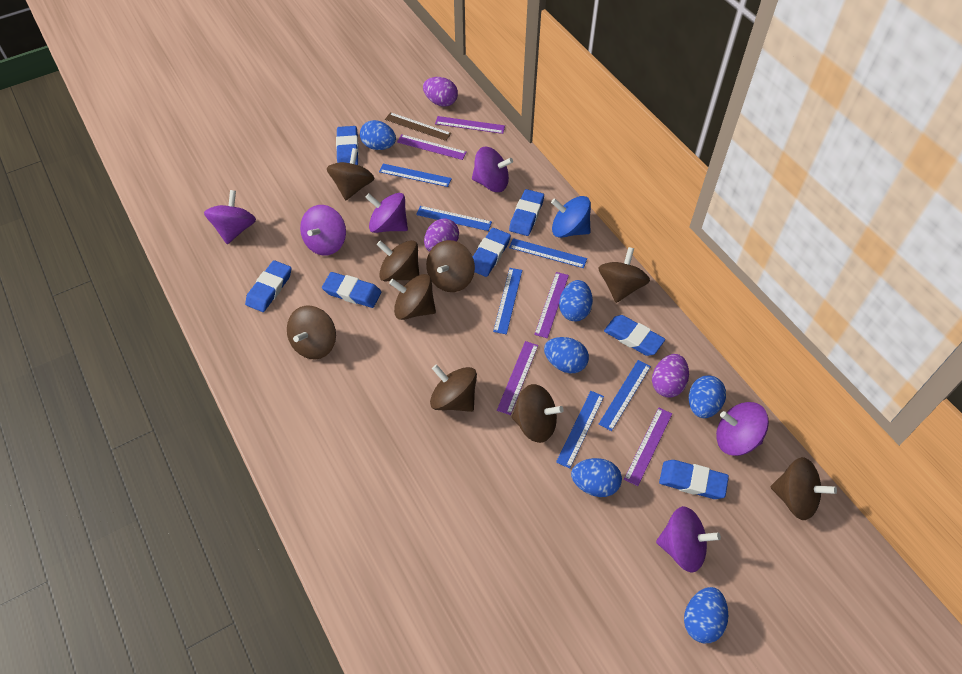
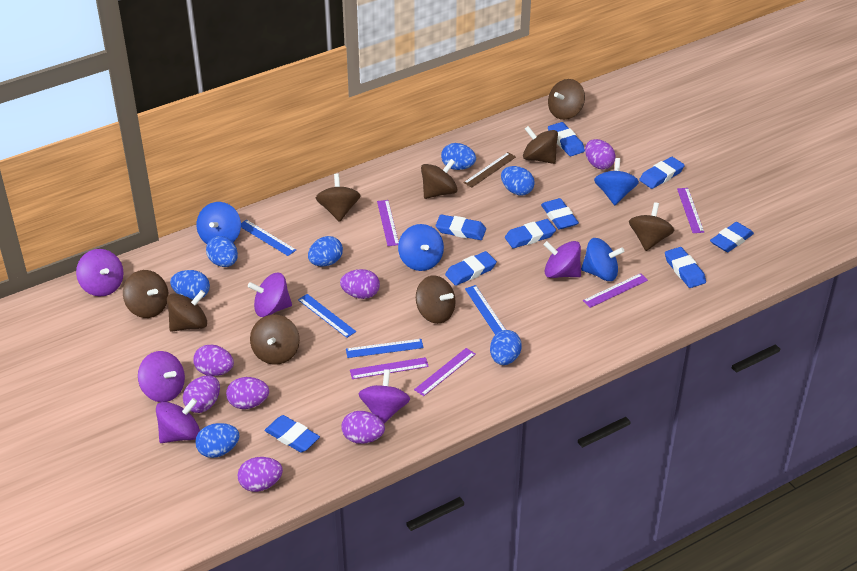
blue egg: 6 -> 7
blue eraser: 7 -> 9
blue ruler: 6 -> 4
blue spinning top: 1 -> 4
purple egg: 3 -> 7

